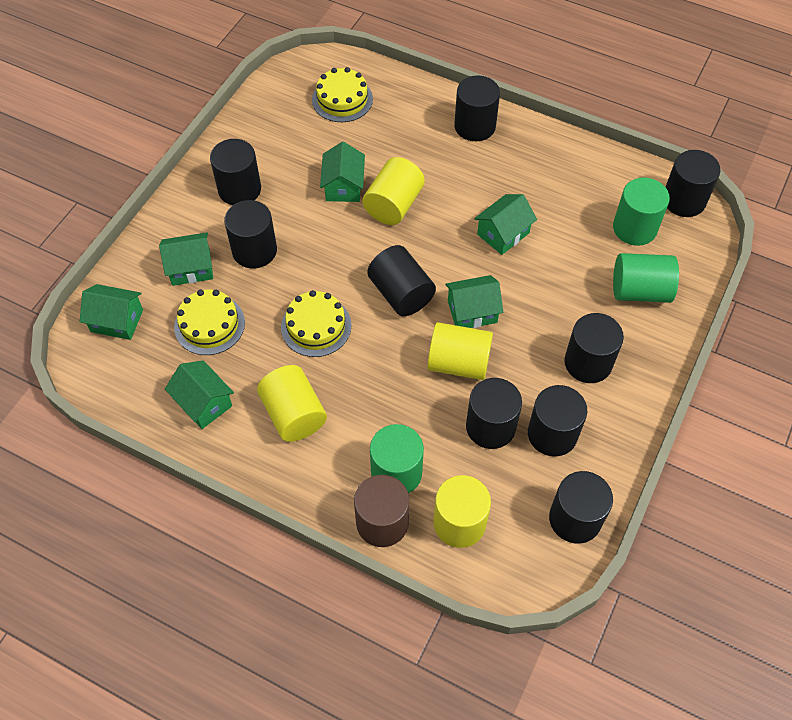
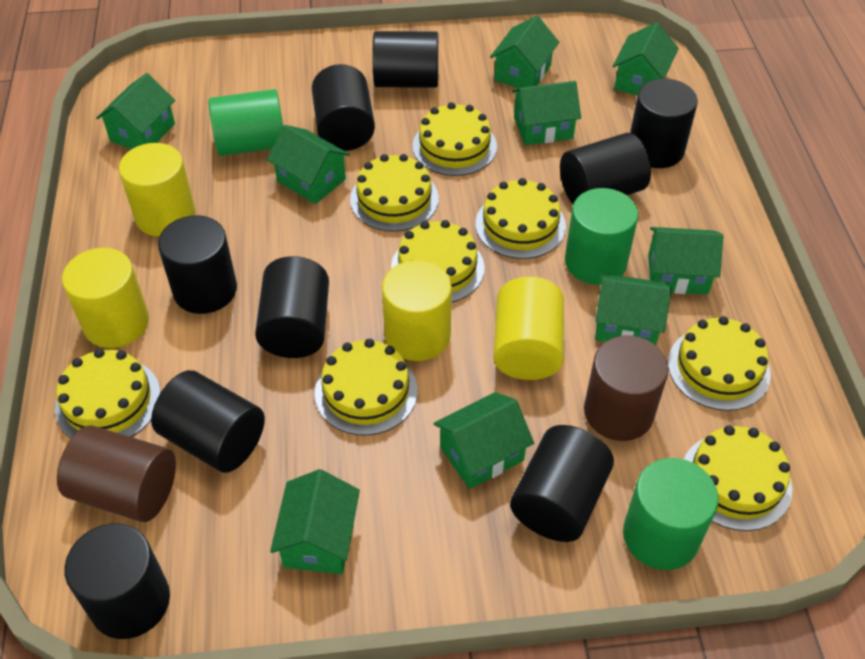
brown cylinder: 1 -> 2
green house: 6 -> 9
yellow cake: 3 -> 8

